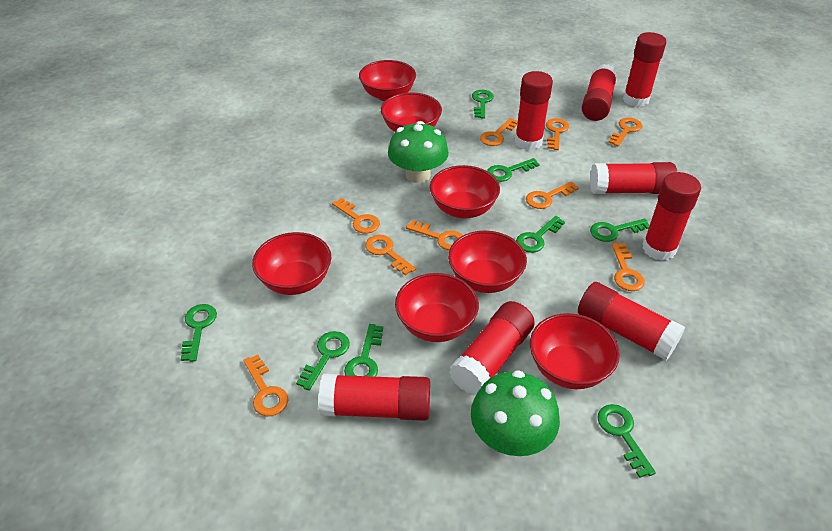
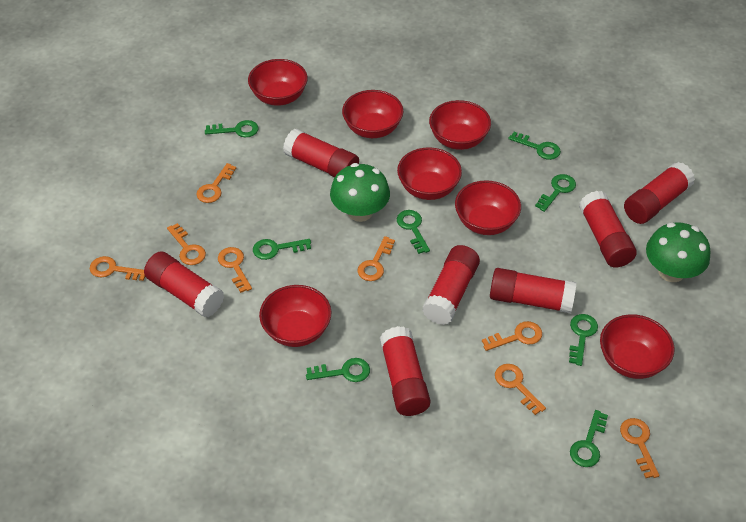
orange key: 9 -> 8
red glue stick: 8 -> 7

